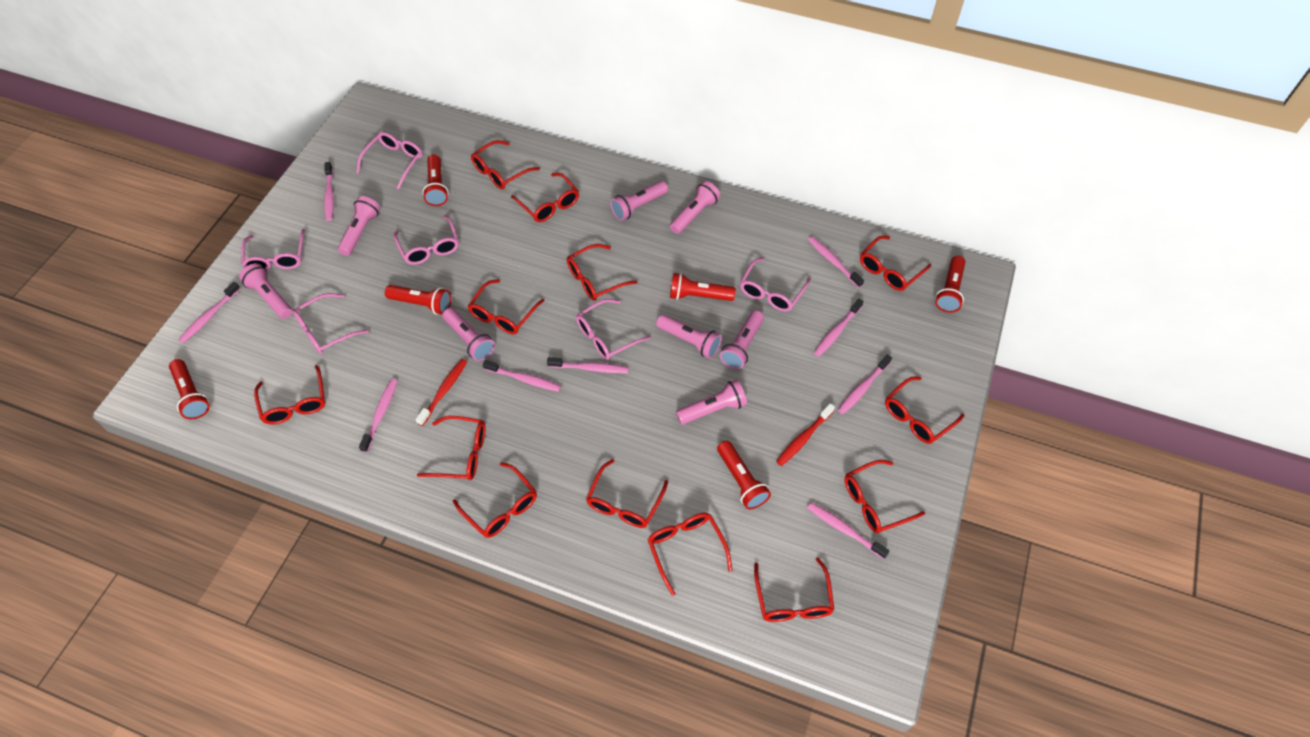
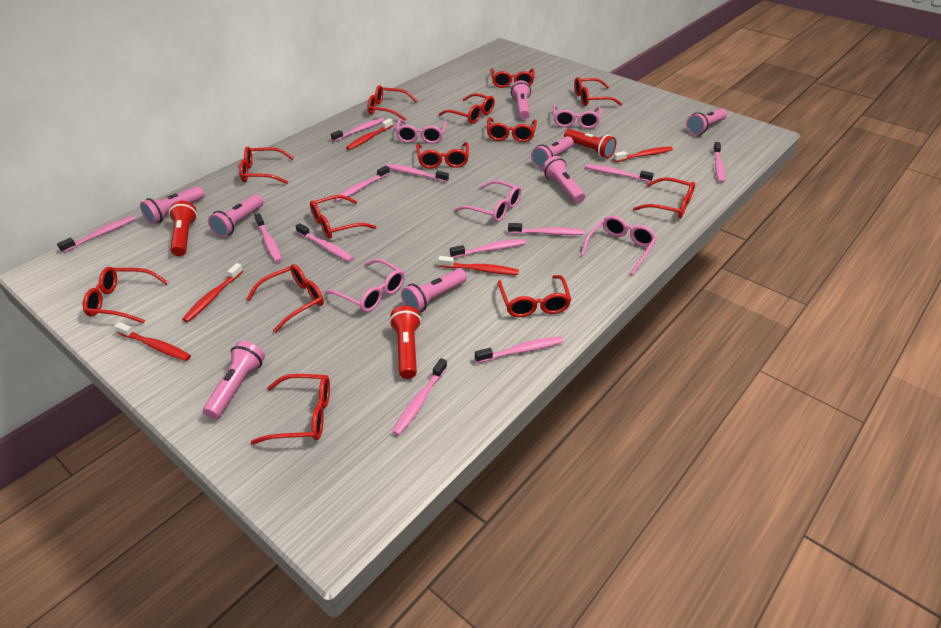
pink glasses: 6 -> 5
pink toothbrush: 9 -> 12
red flashlight: 6 -> 3
red toothbrush: 2 -> 5

